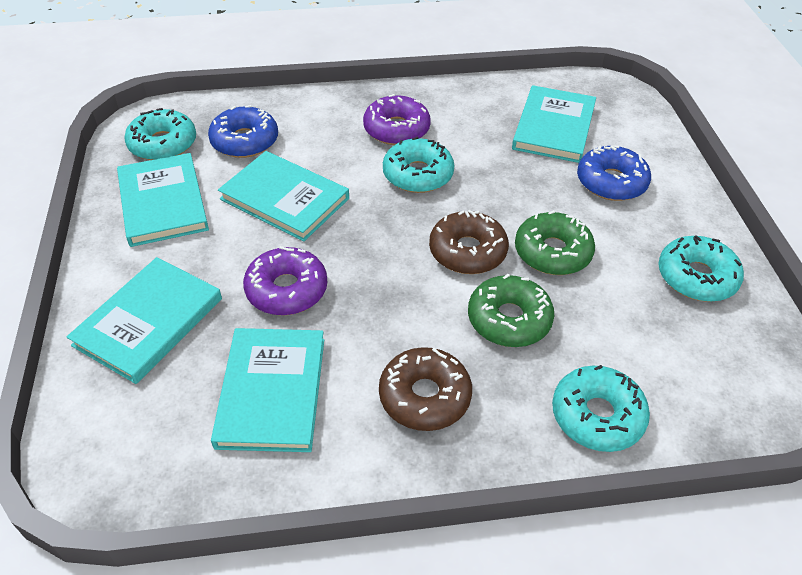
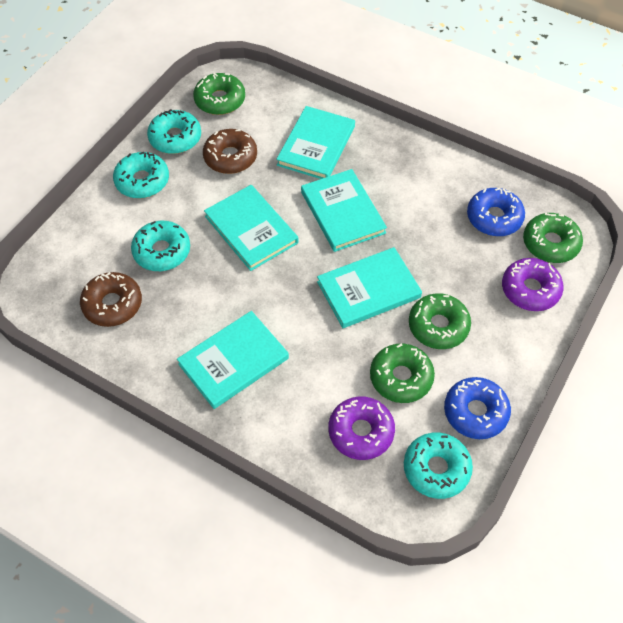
green donut: 2 -> 4

